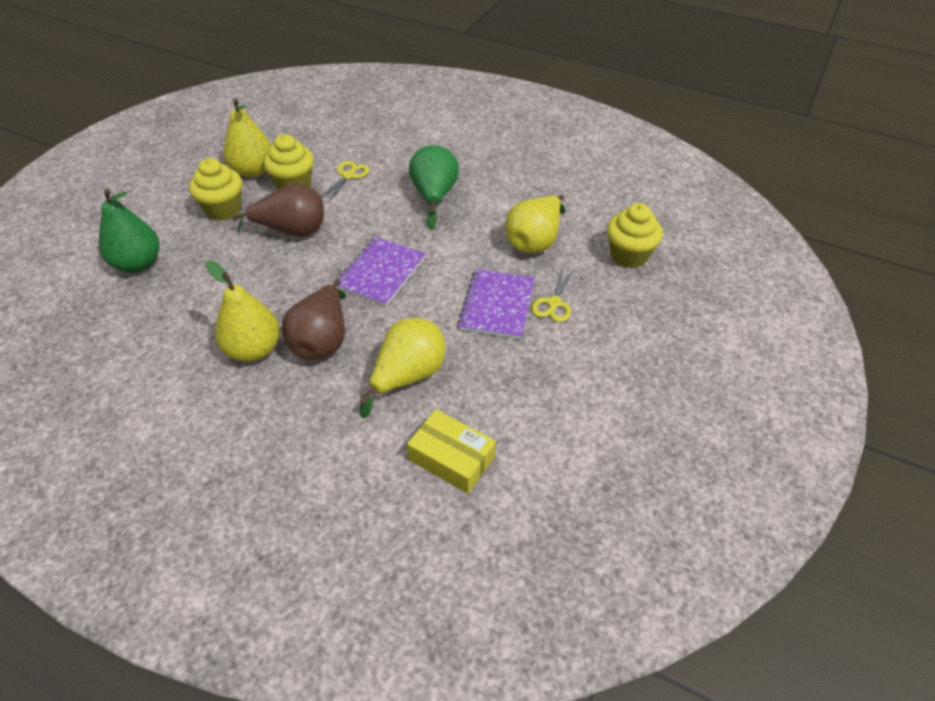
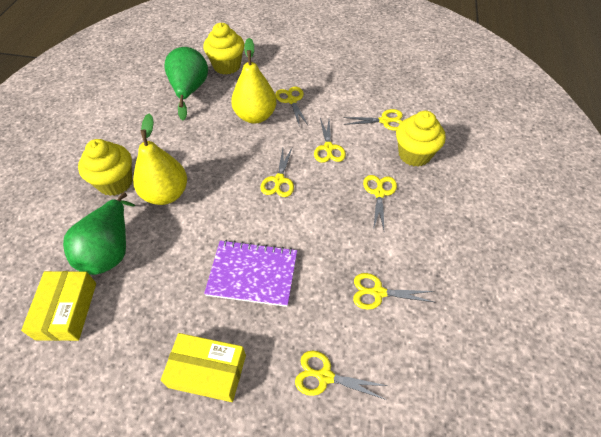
brown pear: 2 -> 0
purple notebook: 2 -> 1
yellow box: 1 -> 2
yellow pear: 4 -> 2
yellow scissors: 2 -> 7

